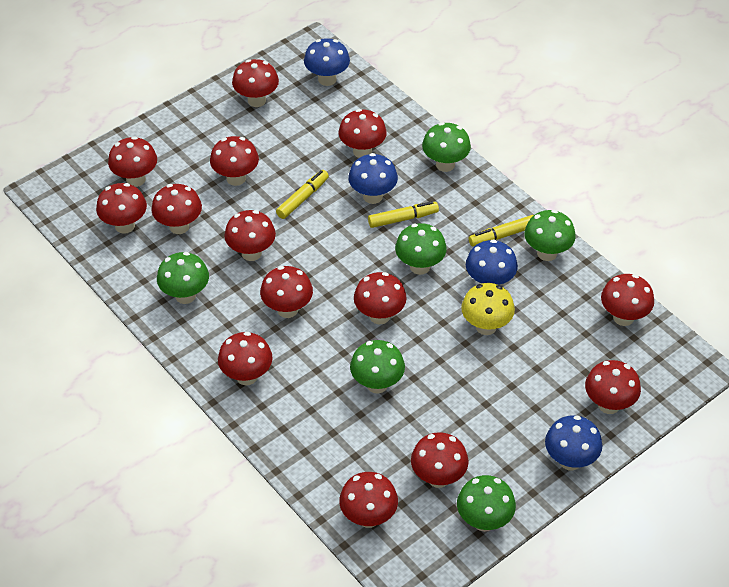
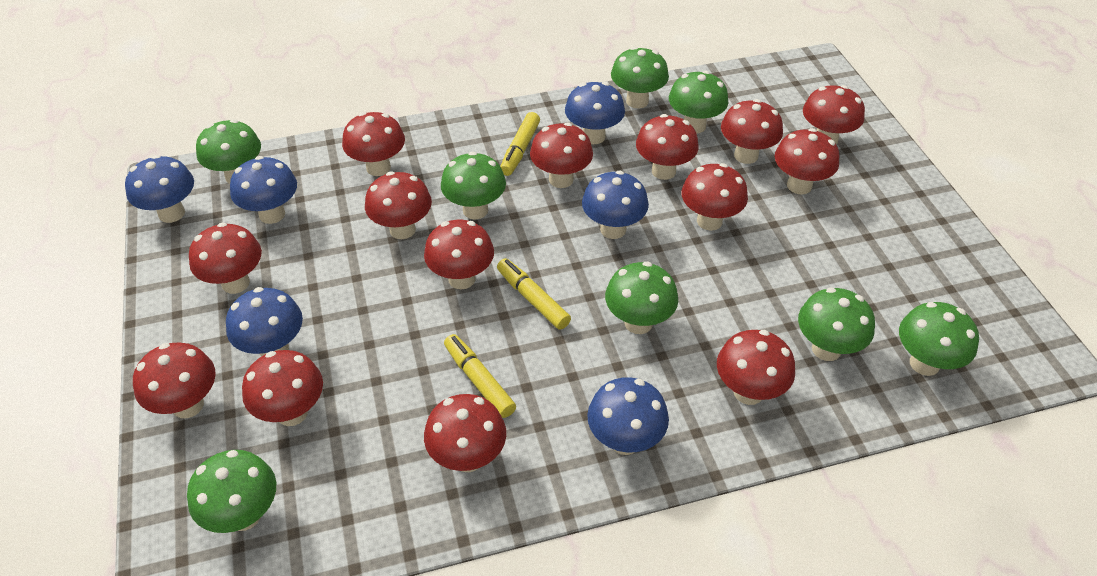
blue mushroom: 4 -> 6
green mushroom: 6 -> 8
yellow mushroom: 1 -> 0

